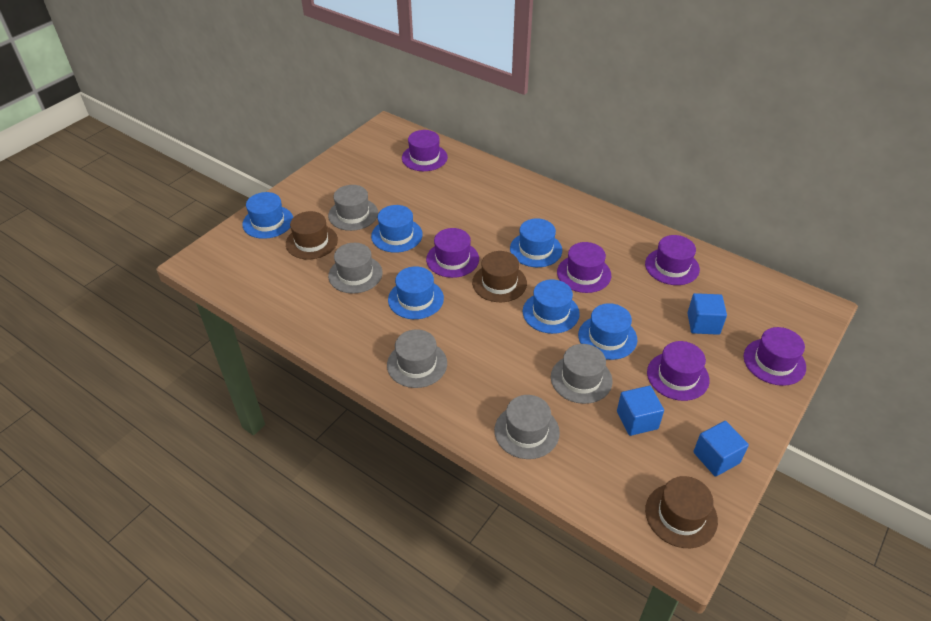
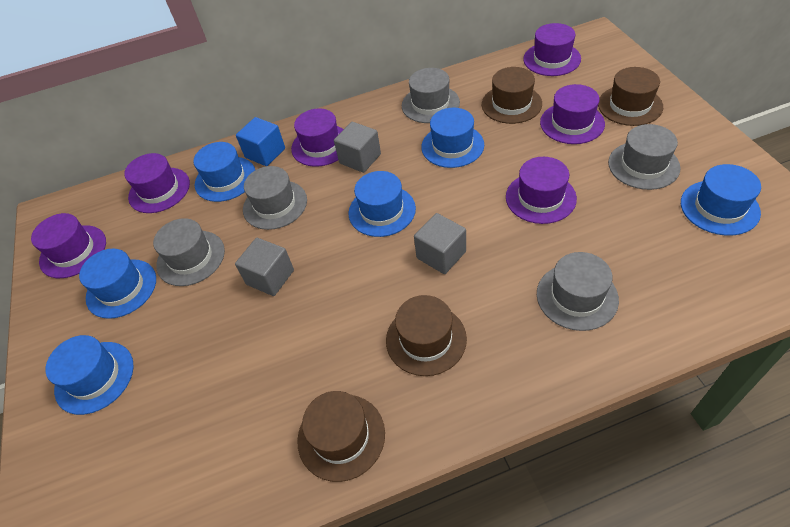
blue cube: 3 -> 1
brown hat: 3 -> 4
grey cube: 0 -> 3

